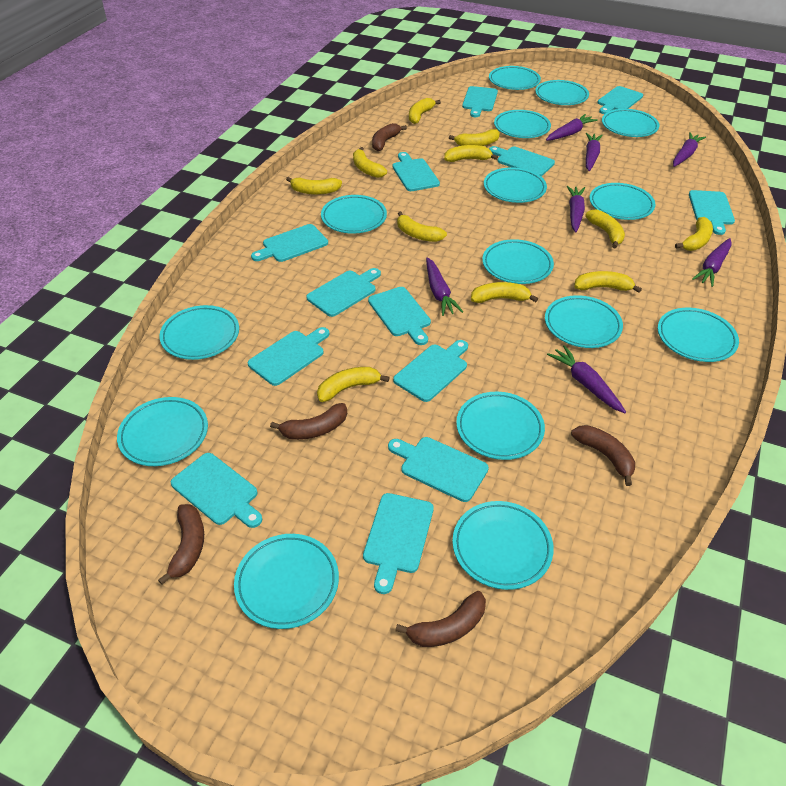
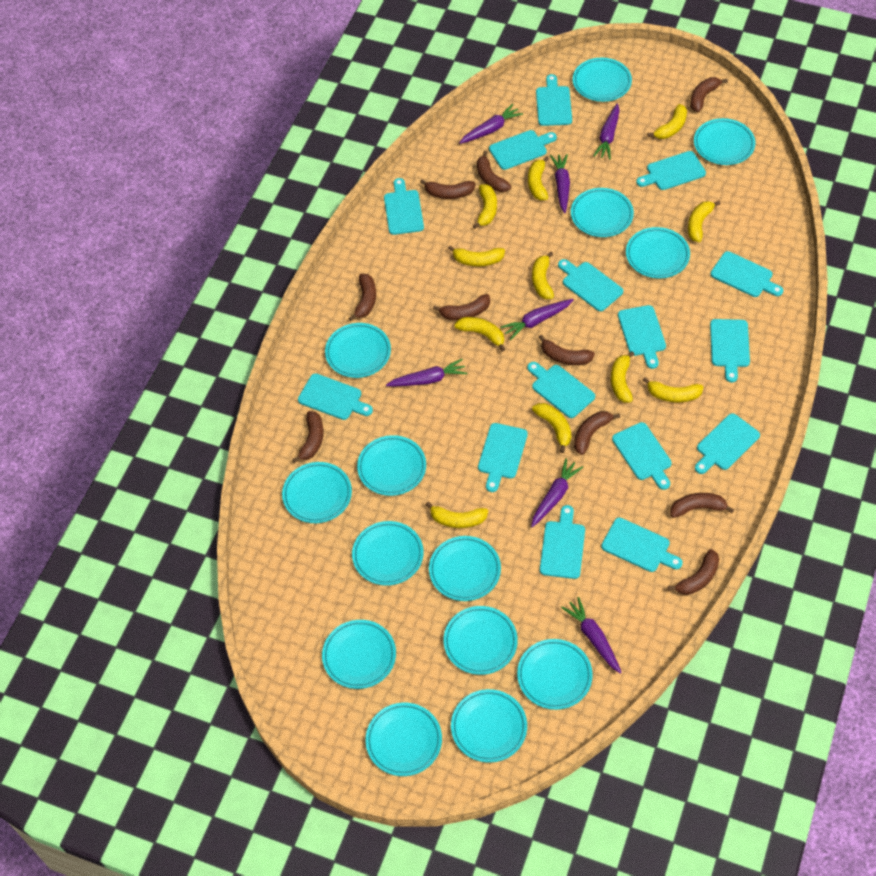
brown banana: 5 -> 10
turquoise cutting board: 13 -> 15
turquoise plate: 15 -> 14

